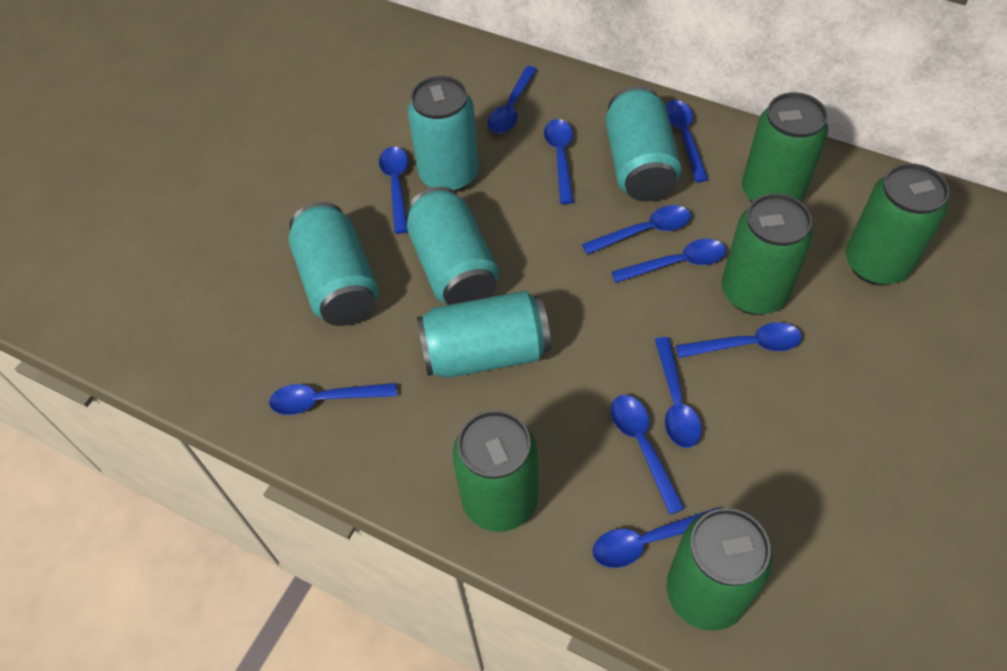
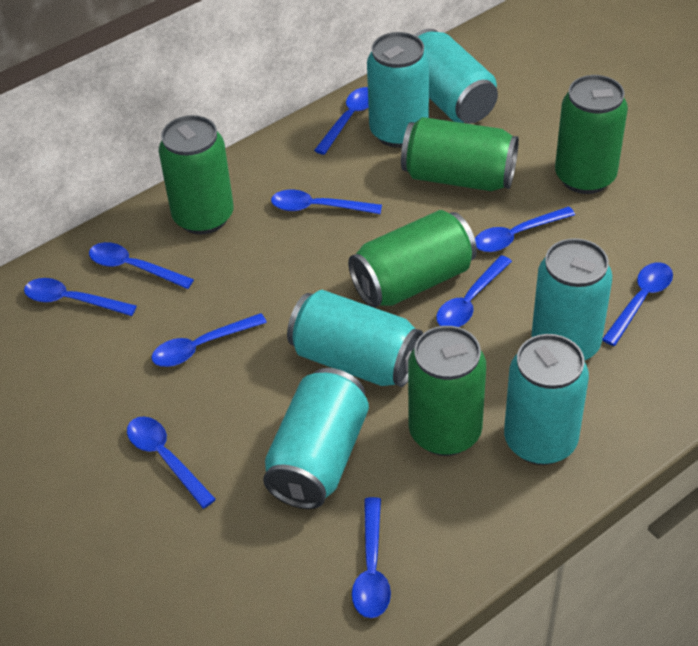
blue spoon: 11 -> 10
turquoise can: 5 -> 6

